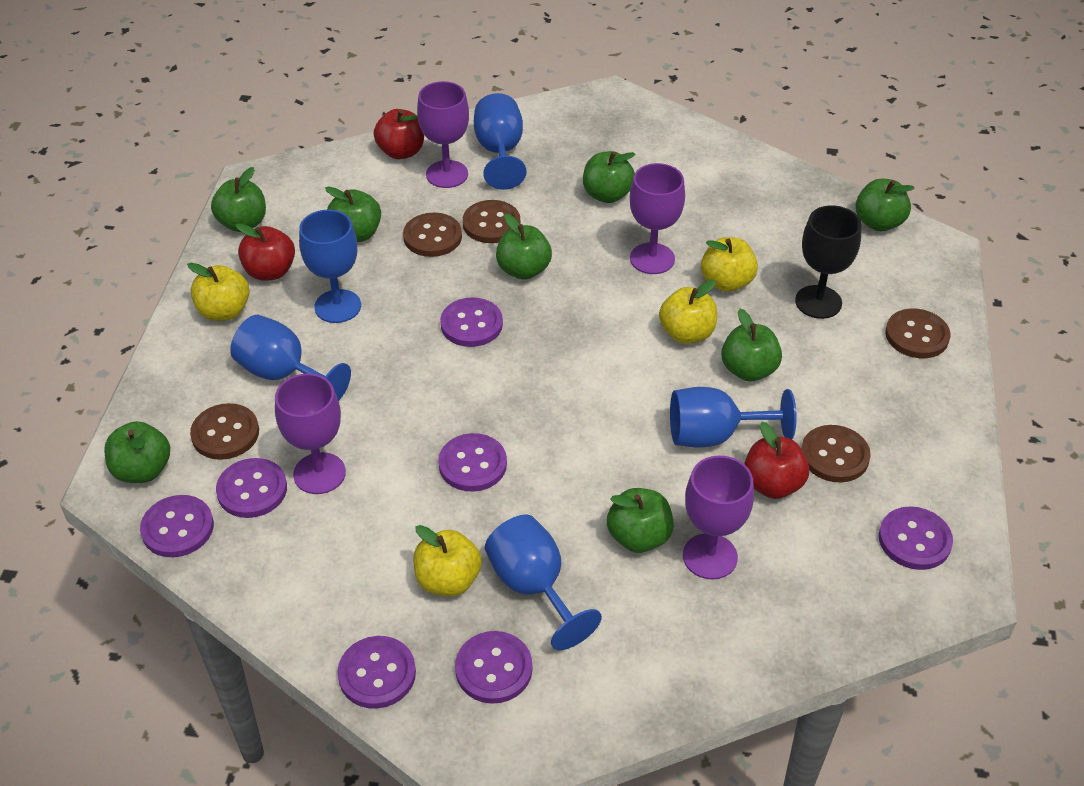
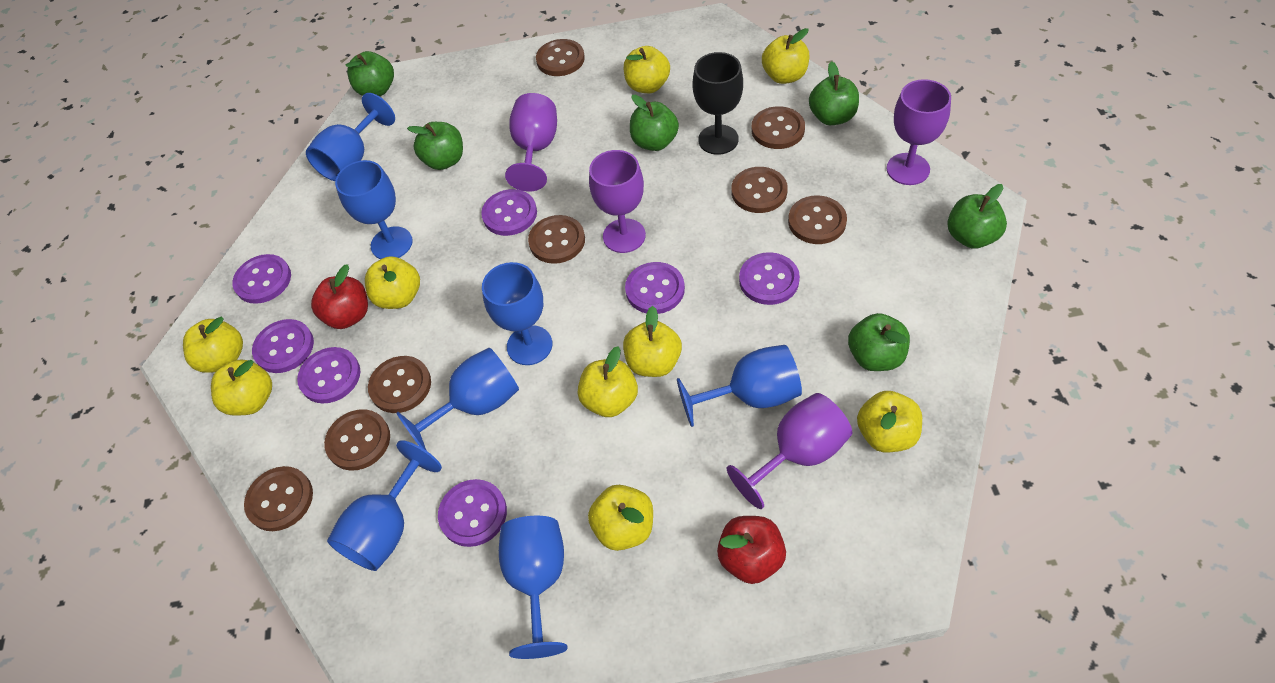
blue goblet: 5 -> 7
brown button: 5 -> 8
green apple: 8 -> 6
red apple: 3 -> 2
yellow apple: 4 -> 9

